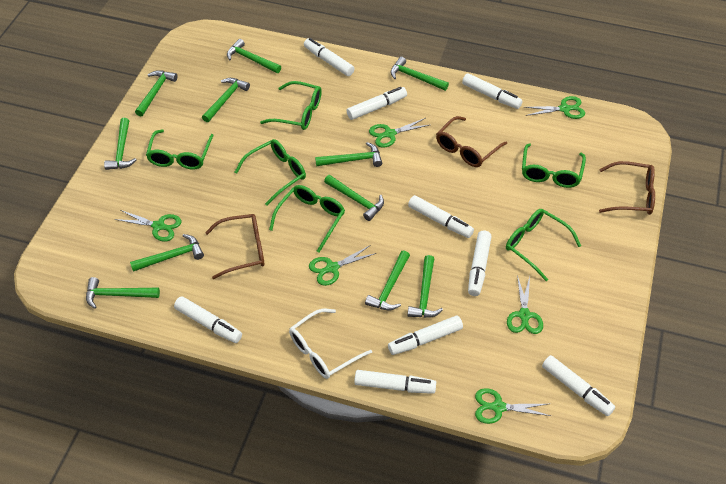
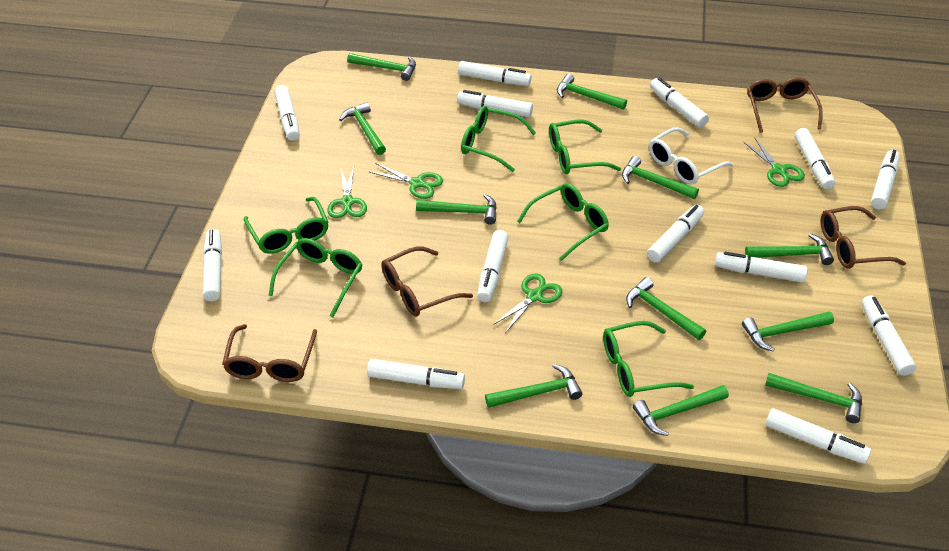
brown glasses: 3 -> 4
green scissors: 6 -> 4
white marker: 9 -> 13

